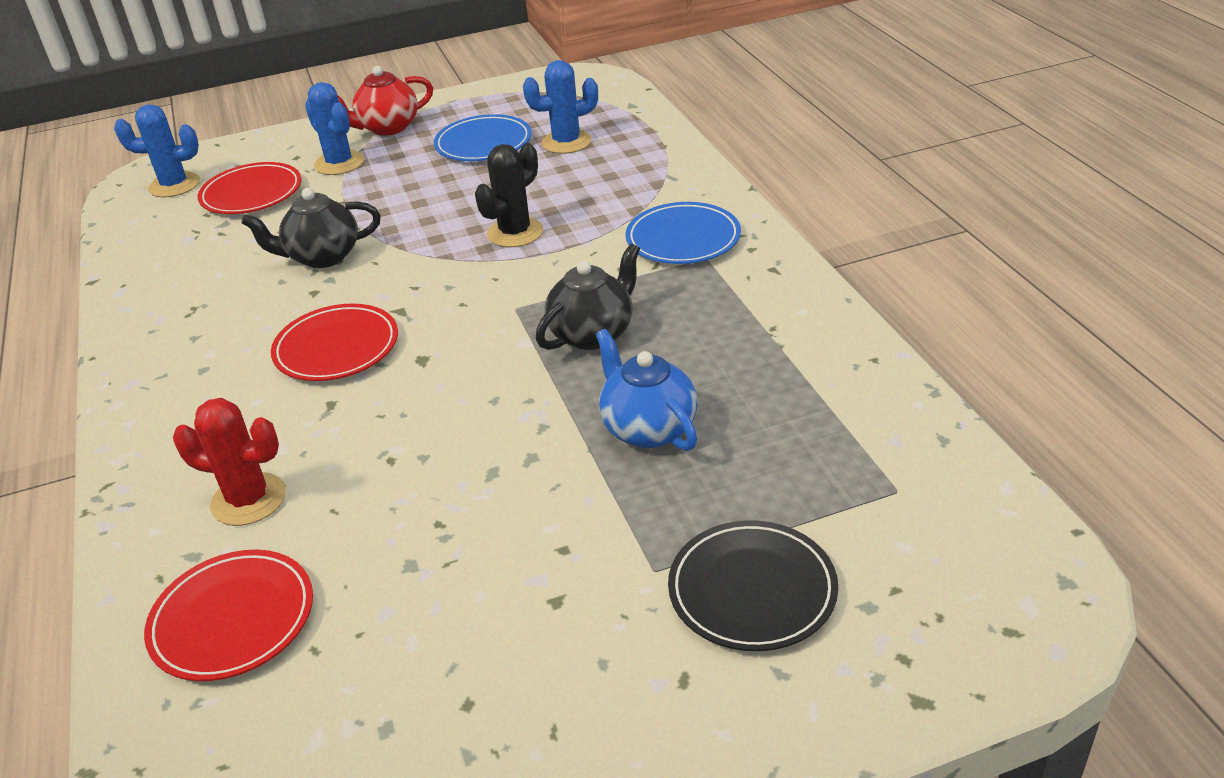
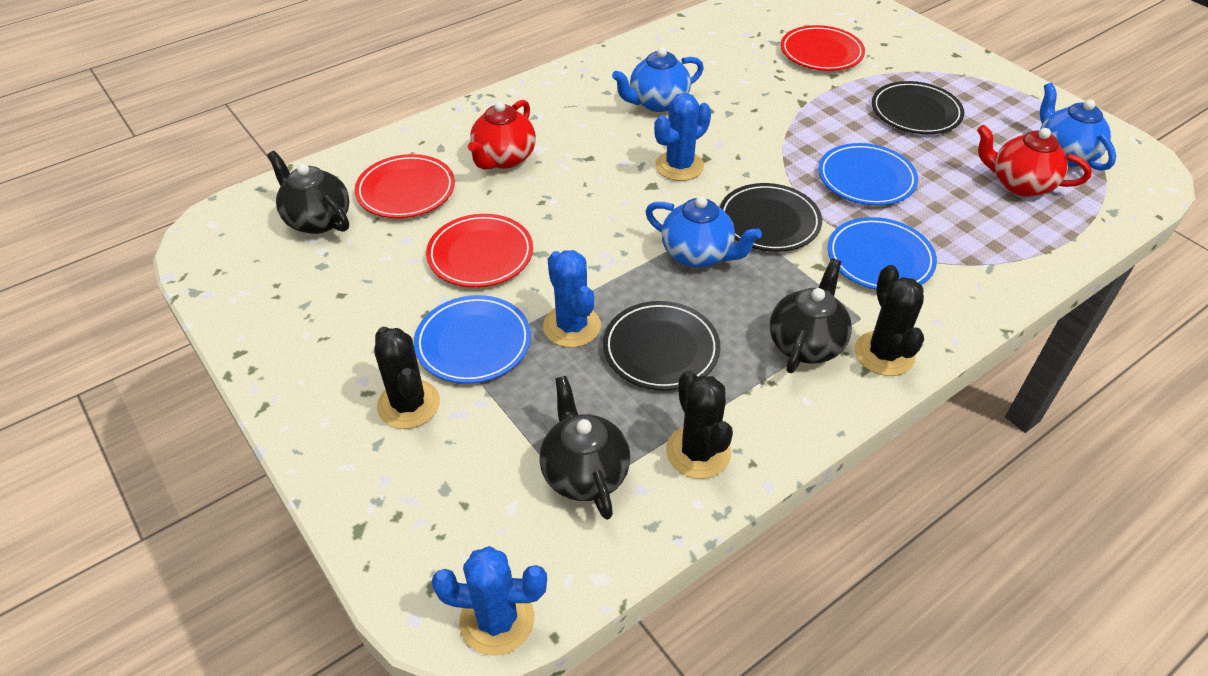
black cactus: 1 -> 3
black plate: 1 -> 3
black teapot: 2 -> 3
blue plate: 2 -> 3
blue teapot: 1 -> 3
red cactus: 1 -> 0
red teapot: 1 -> 2

